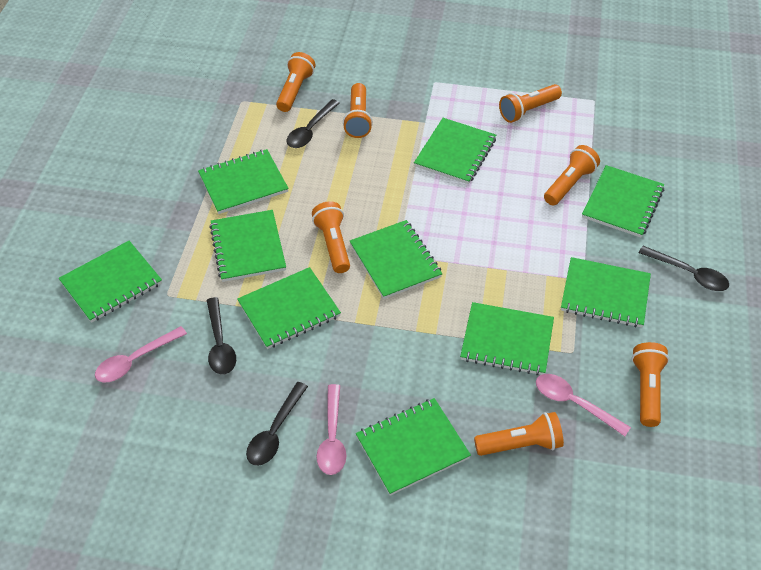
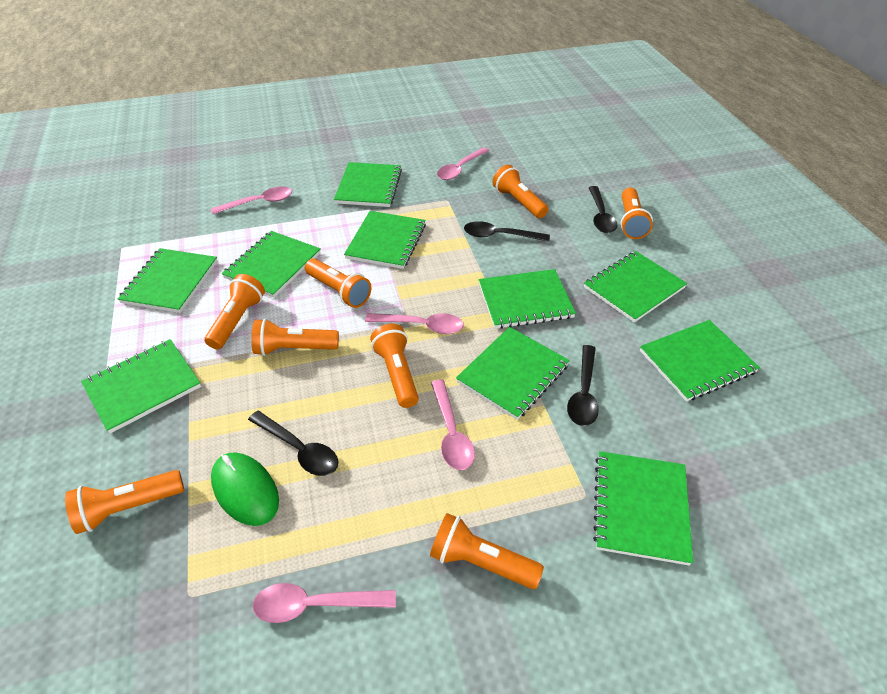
green mouse: 0 -> 1
orange flashlight: 7 -> 8
pink spoon: 3 -> 5

